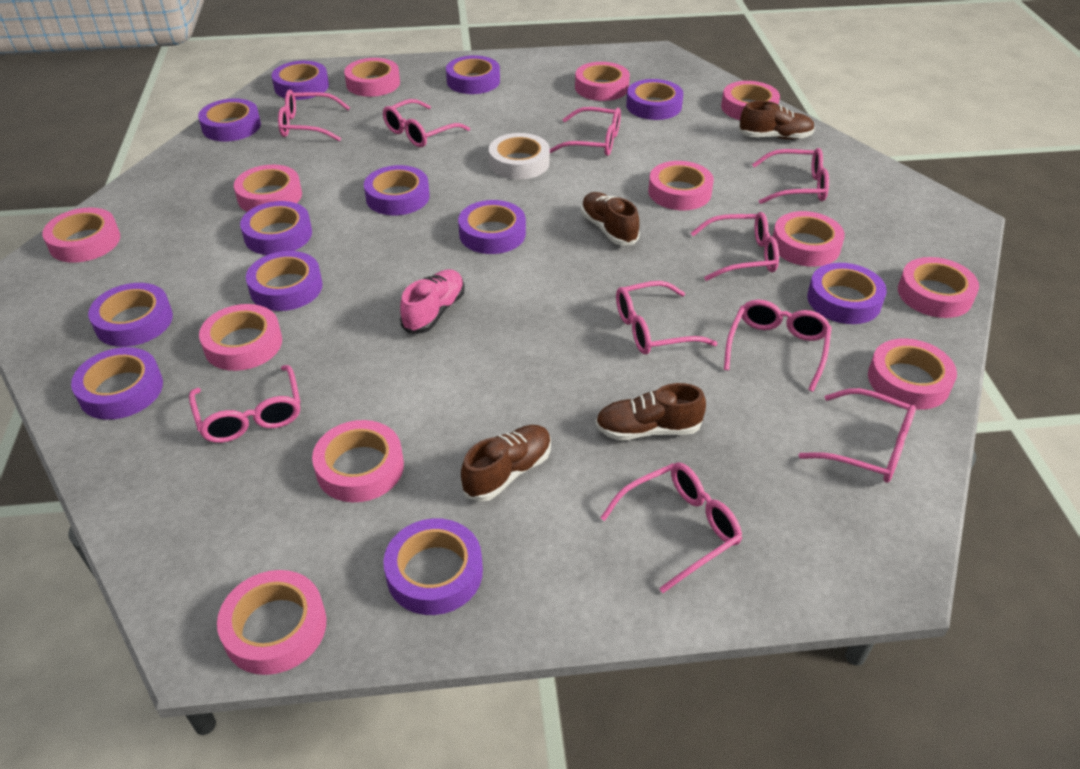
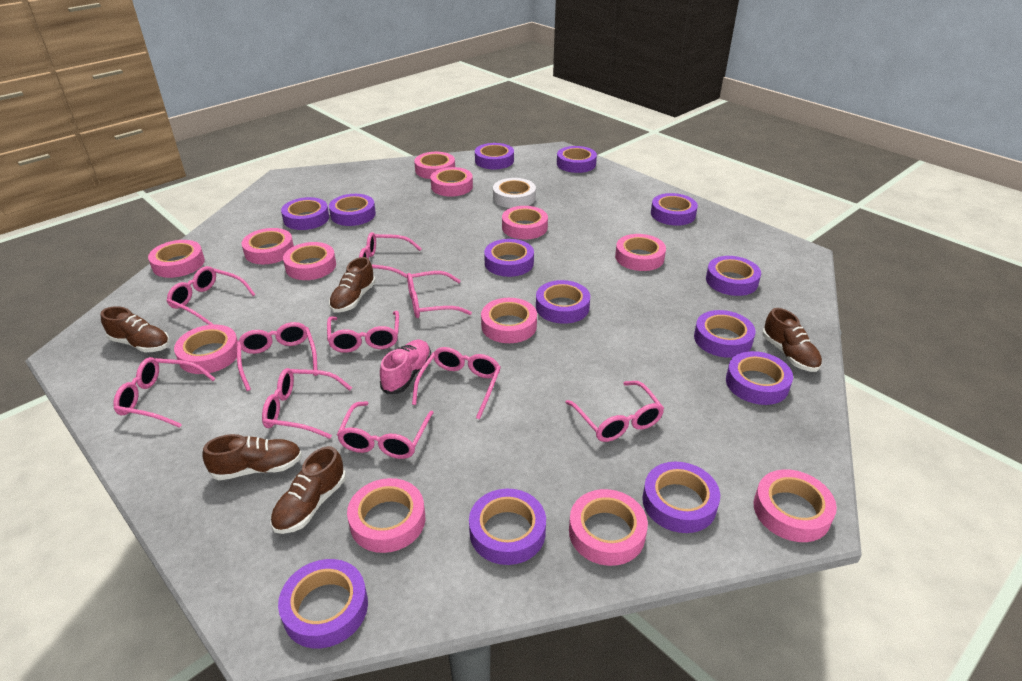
brown shoe: 4 -> 5
purple tape: 12 -> 13

